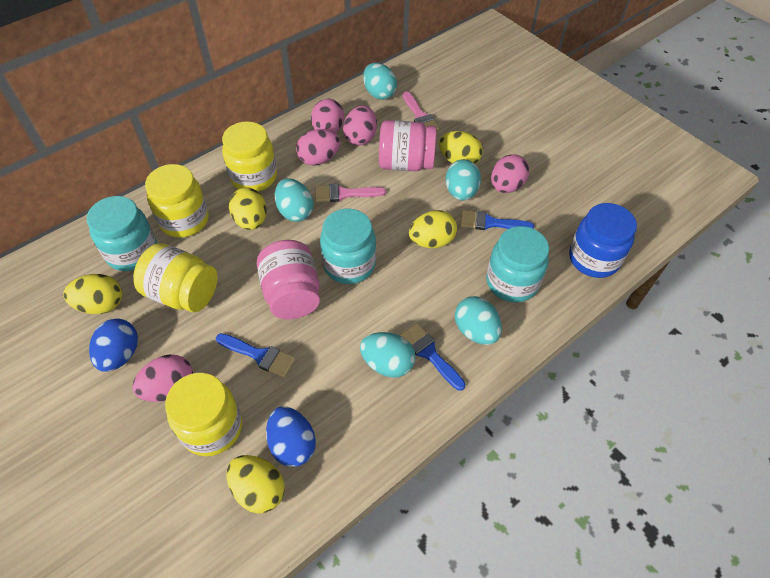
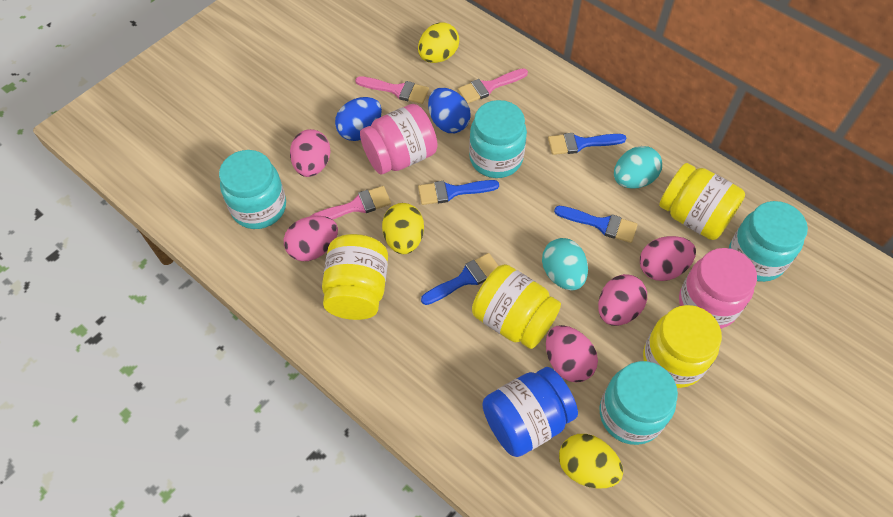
blue brush: 3 -> 4
pink brush: 2 -> 3
turquoise egg: 5 -> 2
turquoise jar: 3 -> 4
yellow egg: 5 -> 3

